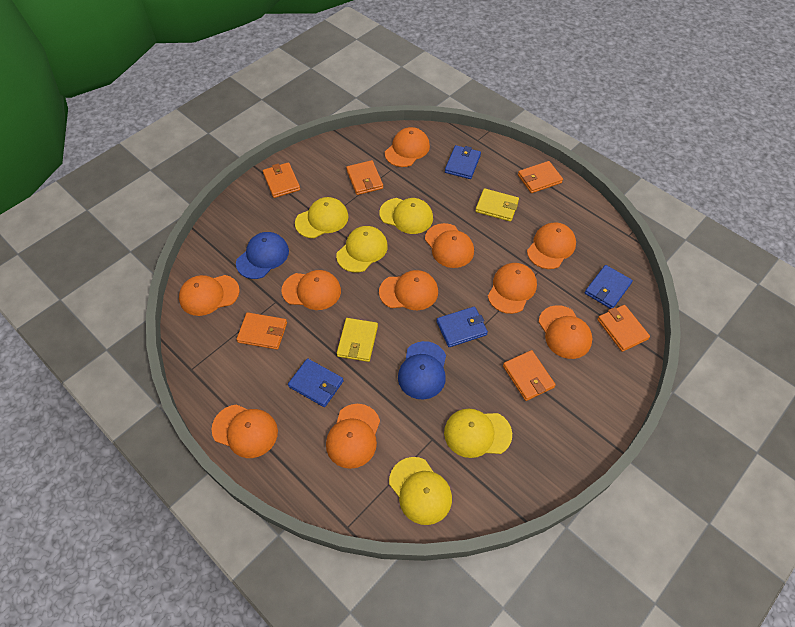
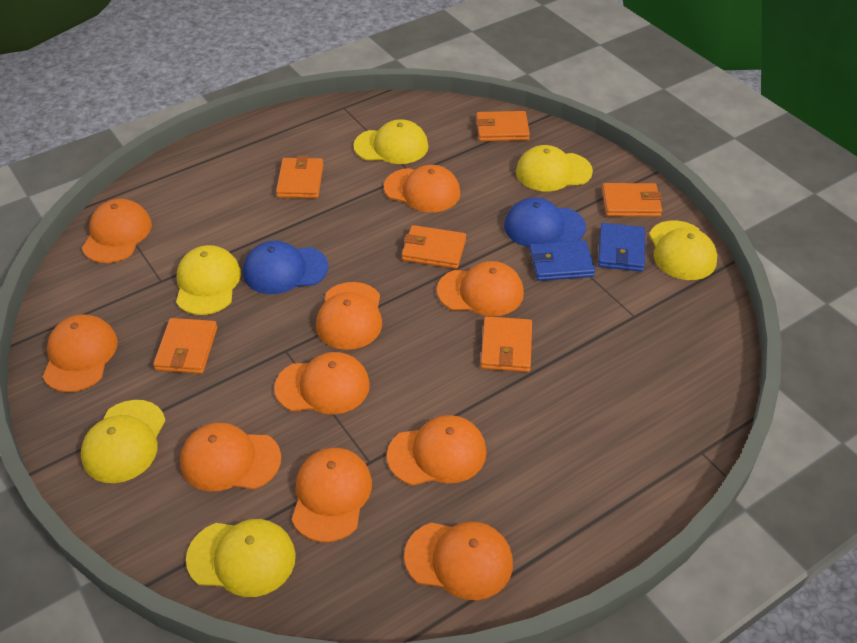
blue wallet: 4 -> 2
yellow cap: 5 -> 6
yellow wallet: 2 -> 0

